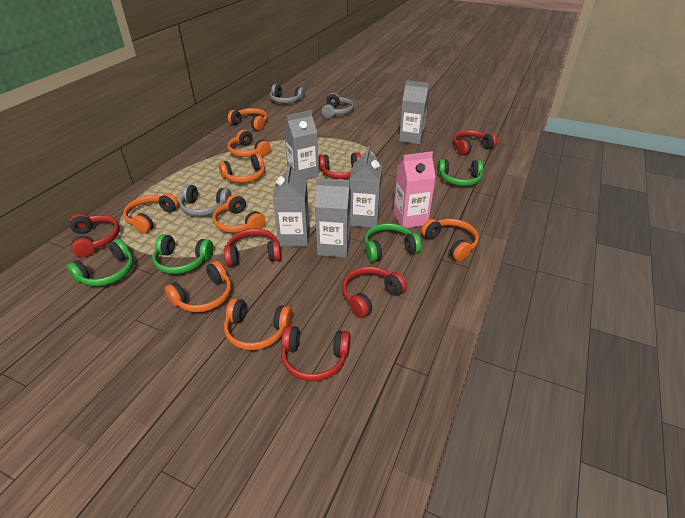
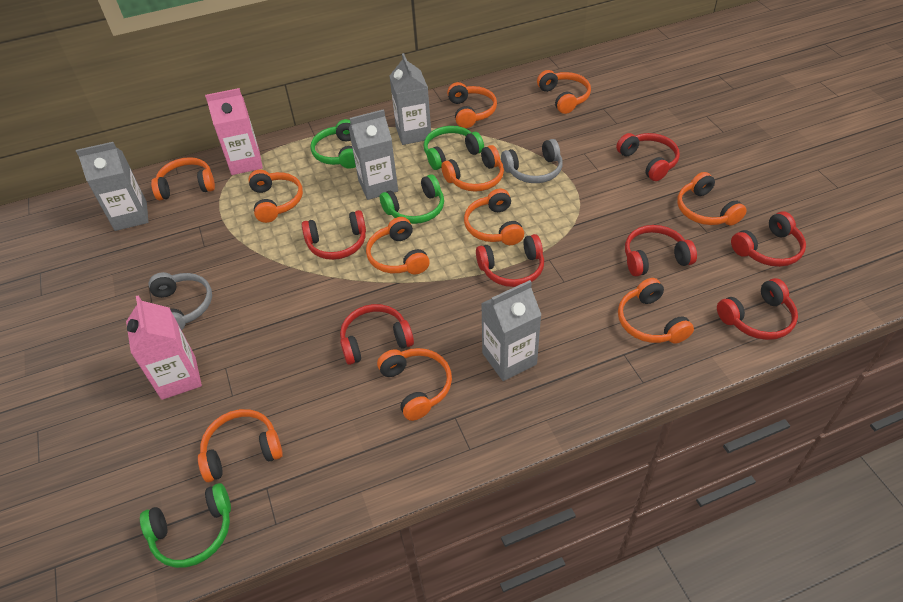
grey carton: 5 -> 4
grey headphones: 3 -> 2
orange headphones: 8 -> 11
pink carton: 1 -> 2
red headphones: 6 -> 7

